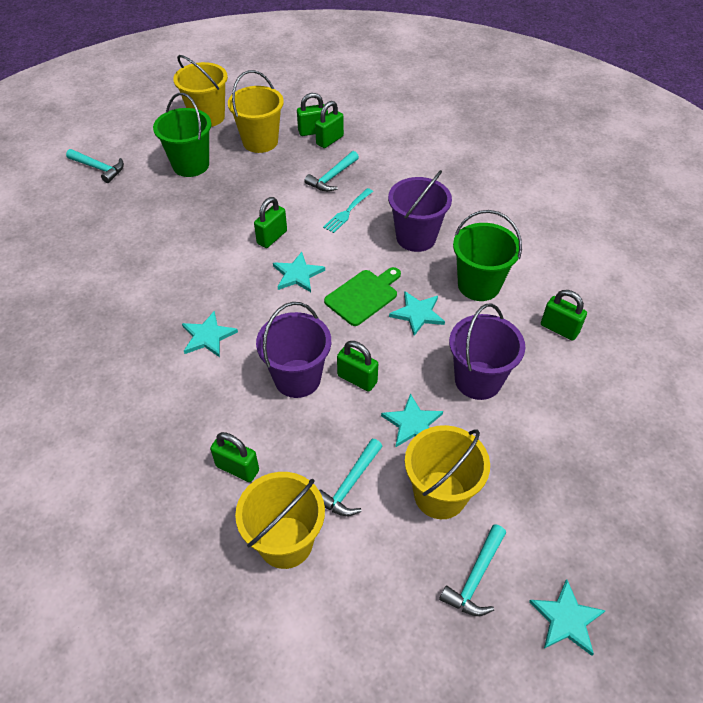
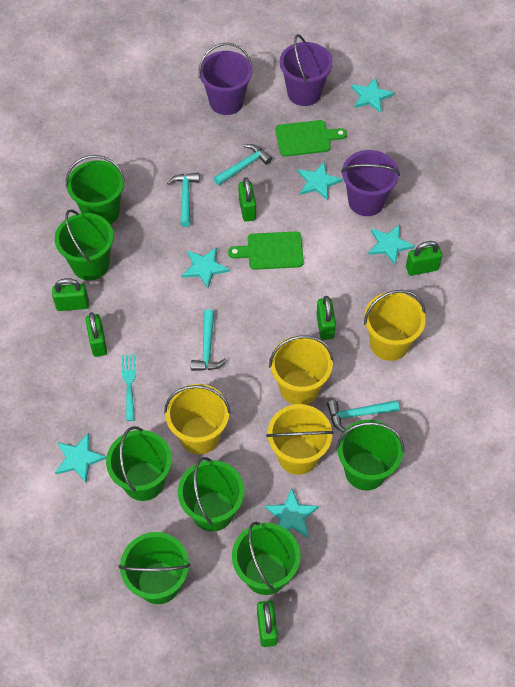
green bucket: 2 -> 7
green cutting board: 1 -> 2
turquoise star: 5 -> 6

